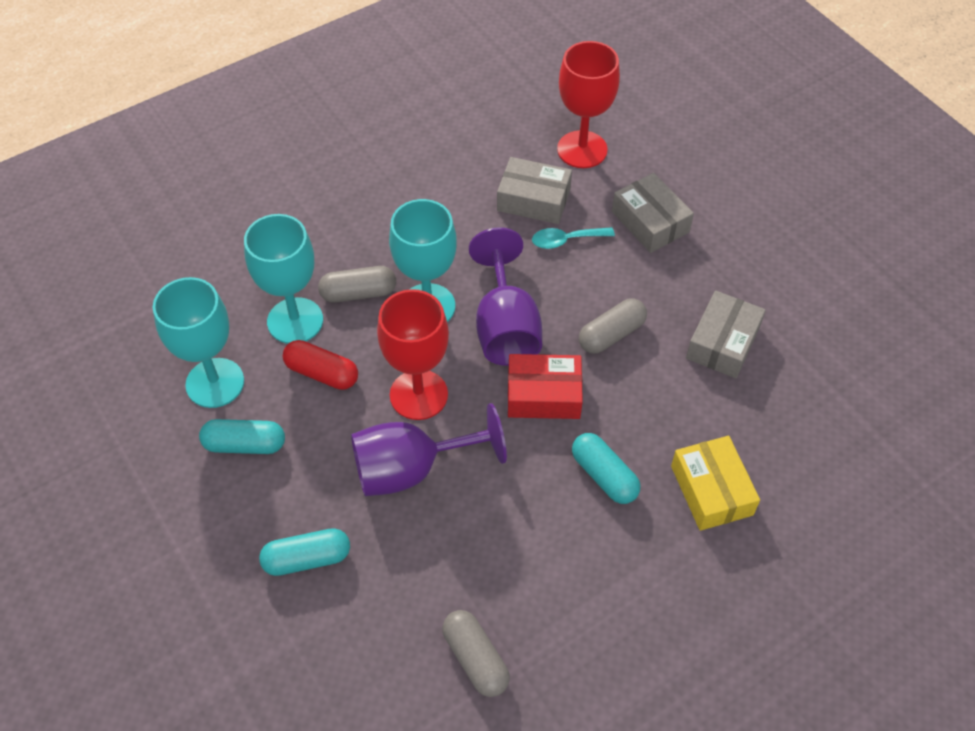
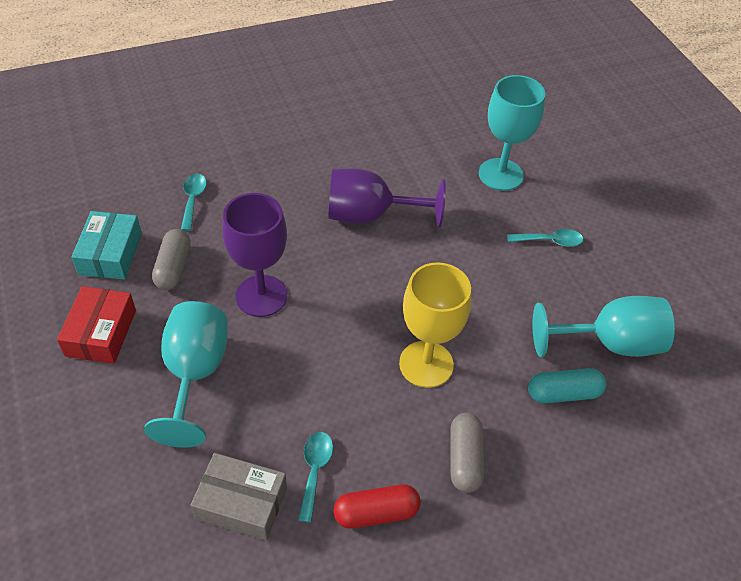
grey box: 3 -> 1
grey capsule: 3 -> 2
red goblet: 2 -> 0
turquoise box: 0 -> 1
turquoise capsule: 3 -> 1
turquoise spoon: 1 -> 3
yellow box: 1 -> 0
yellow goblet: 0 -> 1

